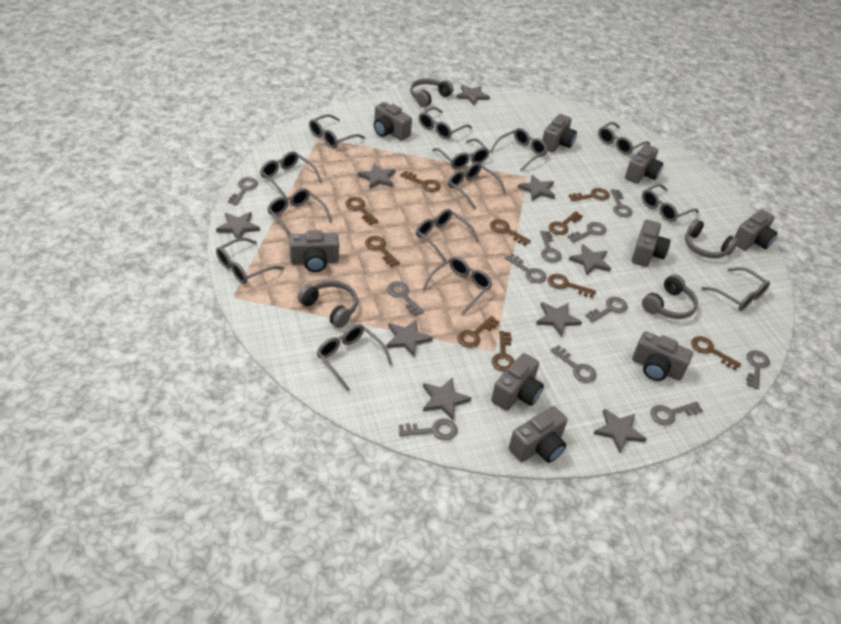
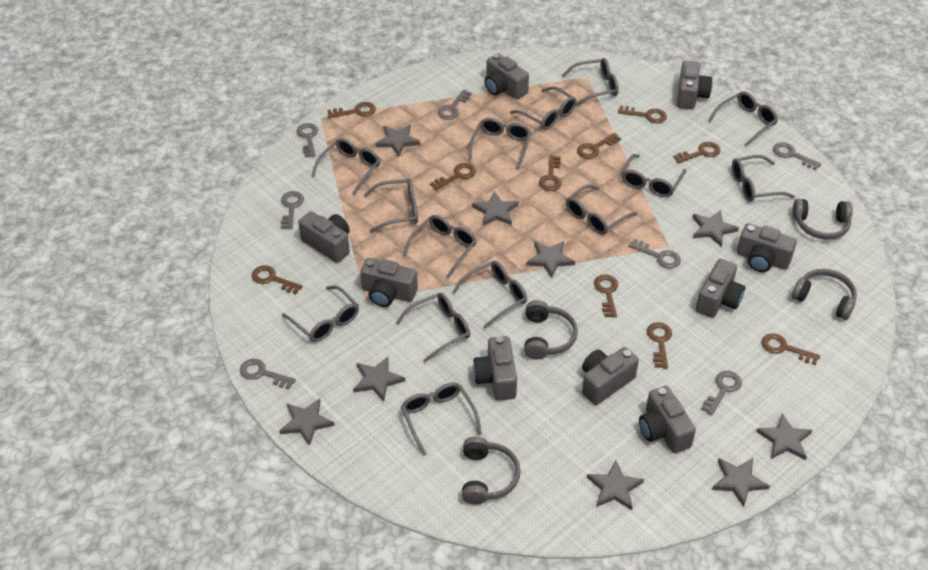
grey key: 11 -> 7

